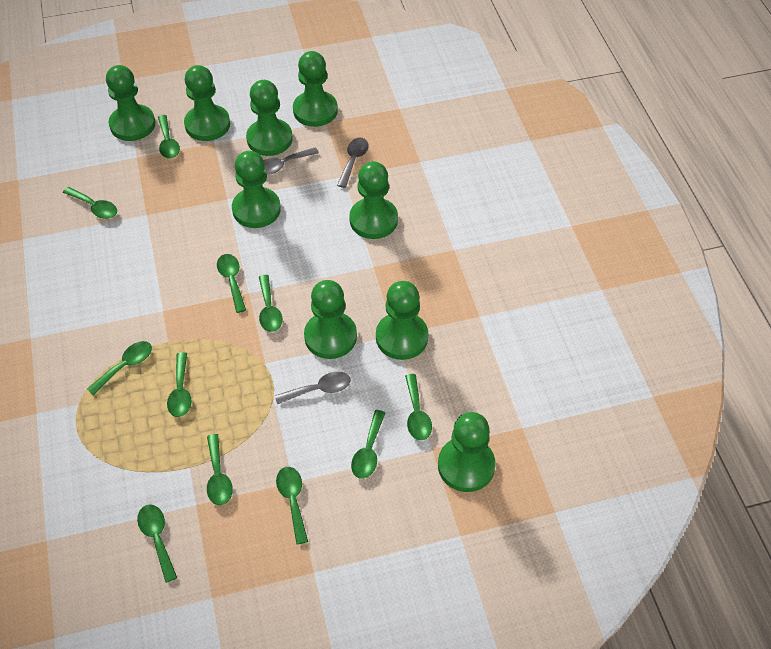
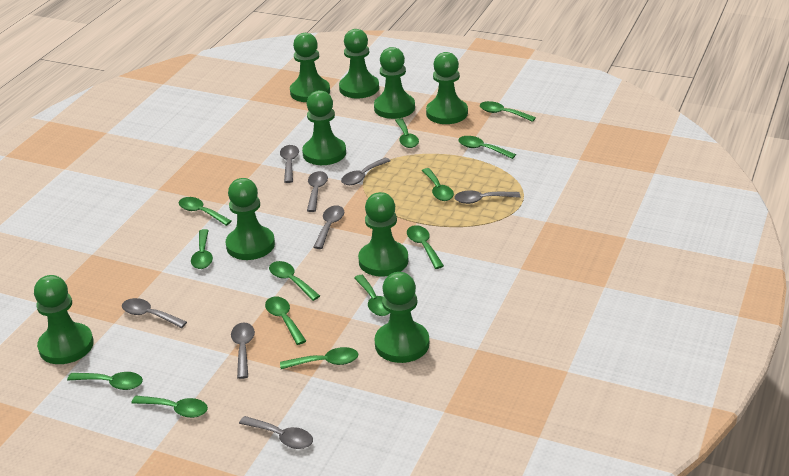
green spoon: 11 -> 13
grey spoon: 3 -> 8

